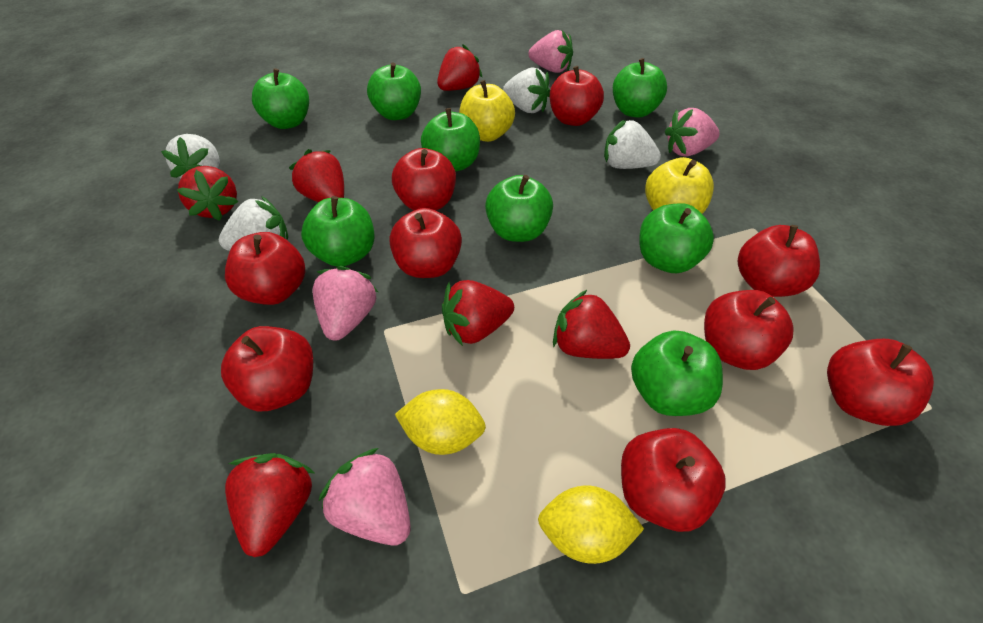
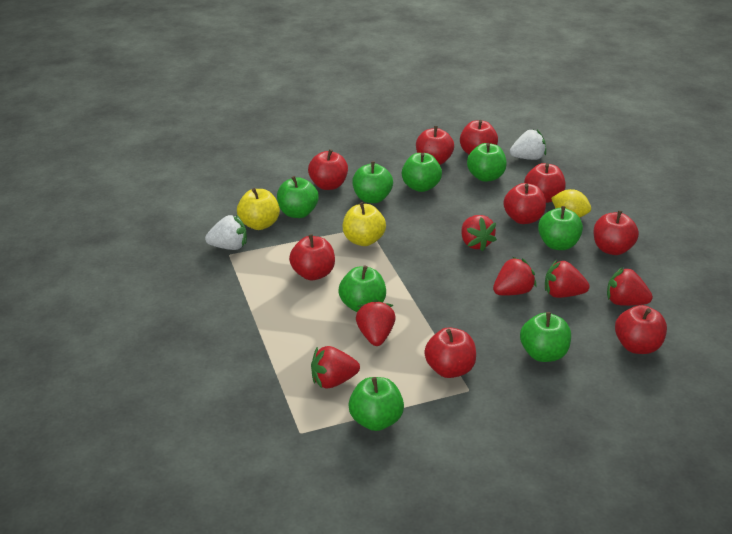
pink strawberry: 4 -> 0
white strawberry: 4 -> 2
yellow lemon: 2 -> 1

